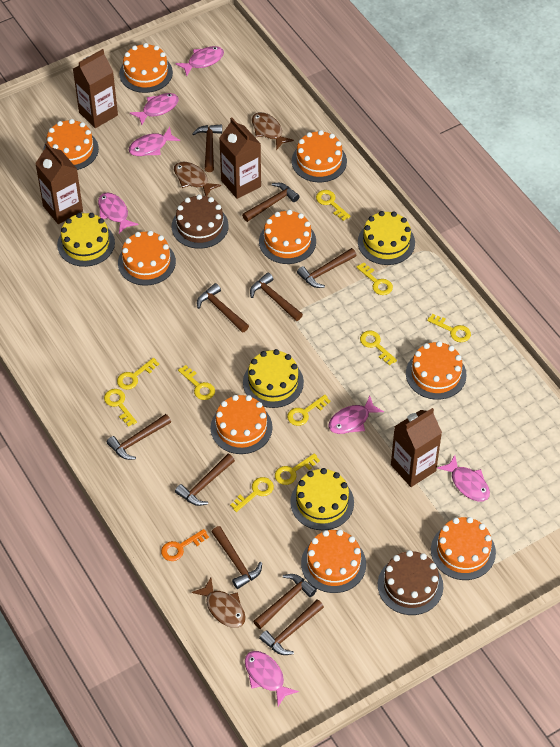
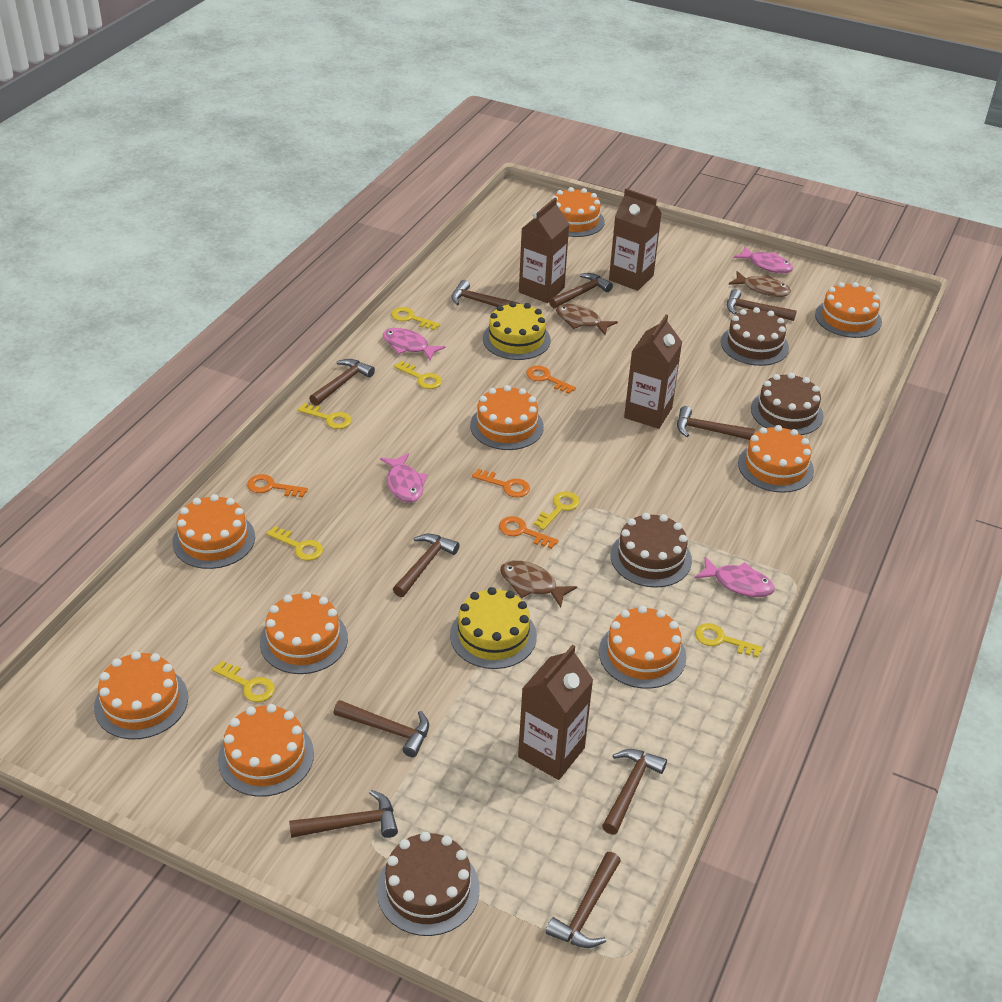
brown cake: 2 -> 4
orange key: 1 -> 4
pink fish: 7 -> 4
yellow cake: 4 -> 2
yellow key: 10 -> 7

